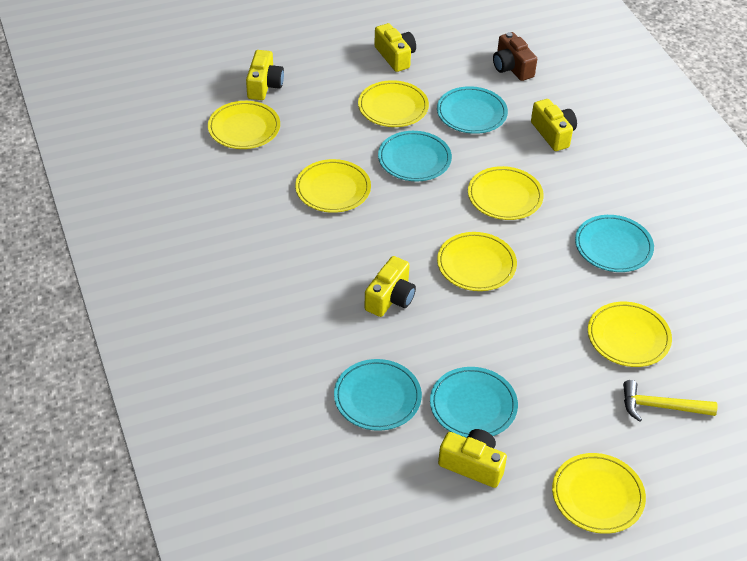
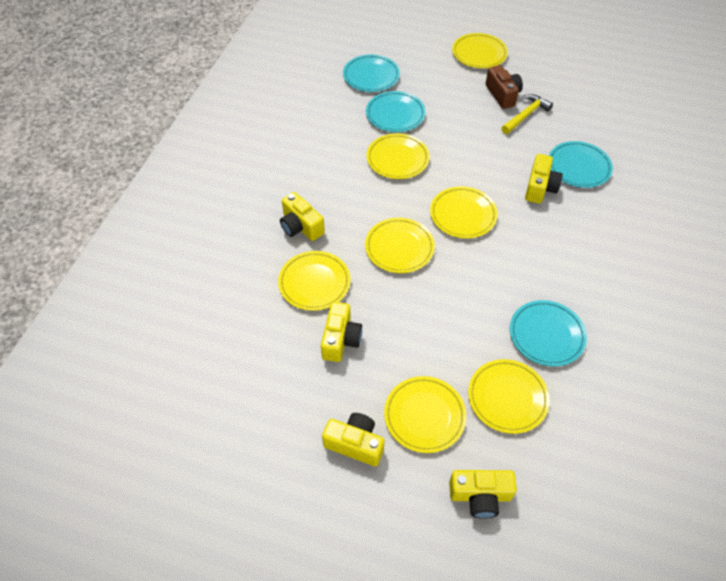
turquoise plate: 5 -> 4

